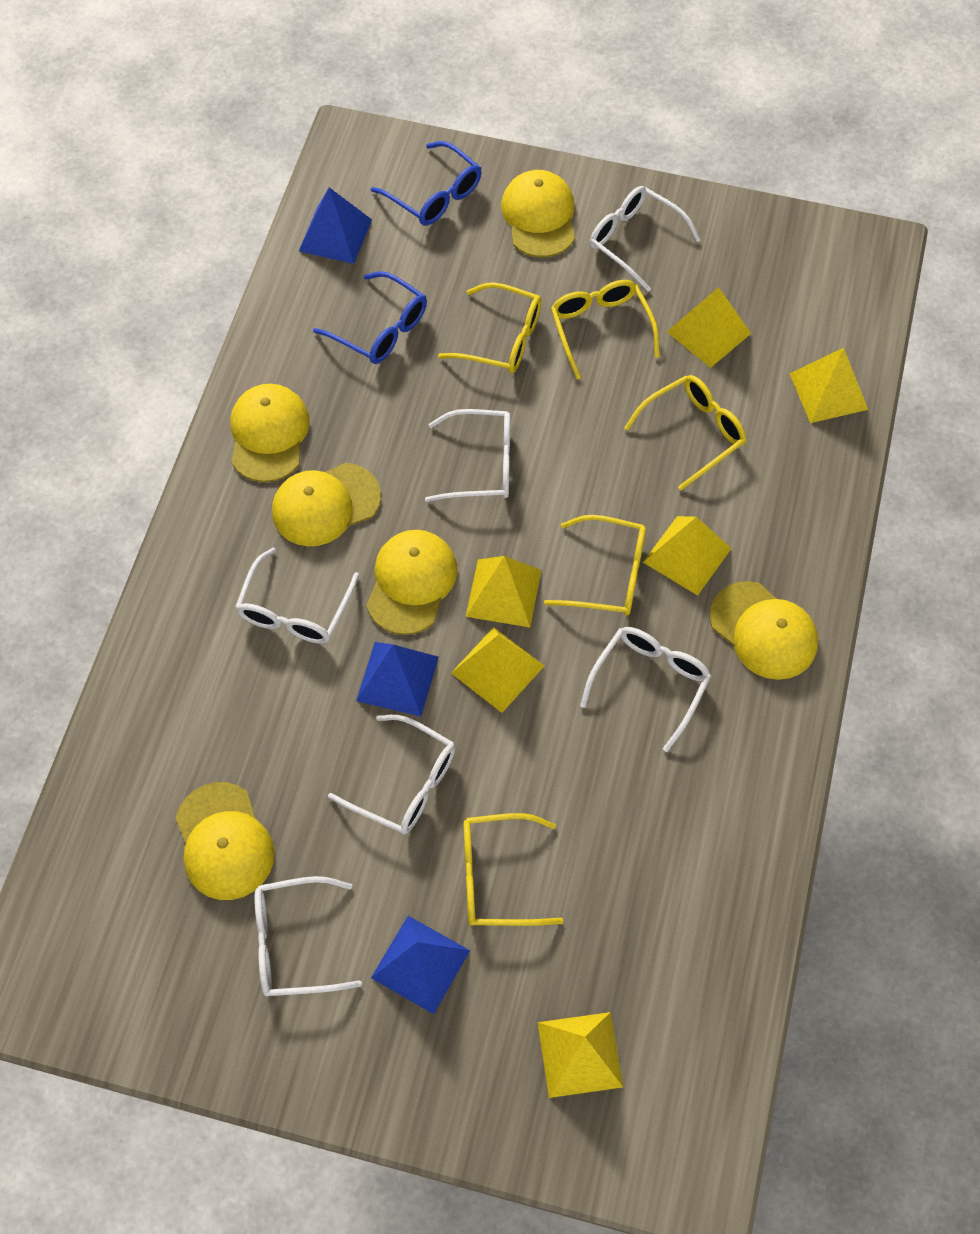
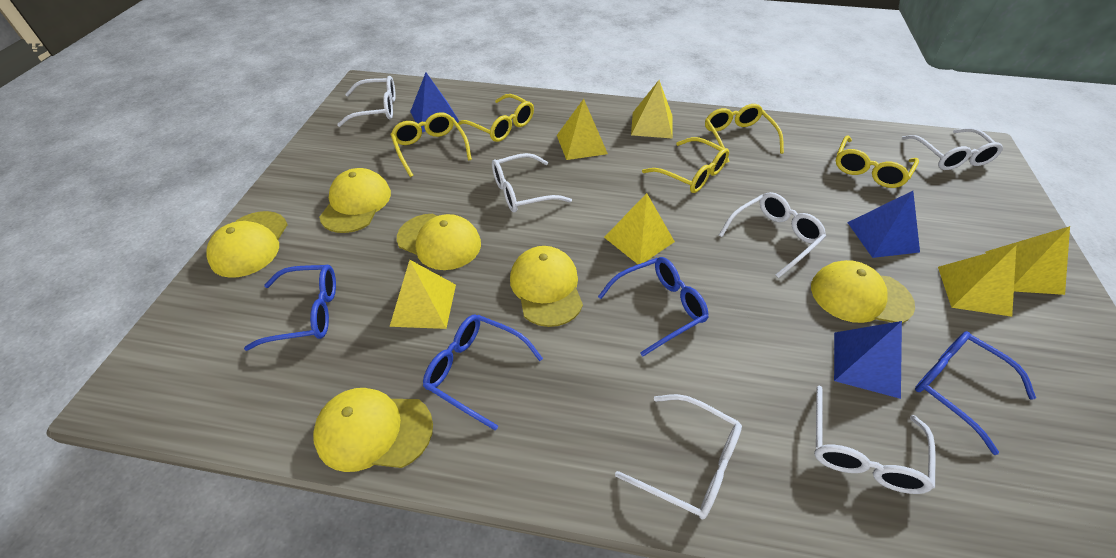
blue glasses: 2 -> 4

